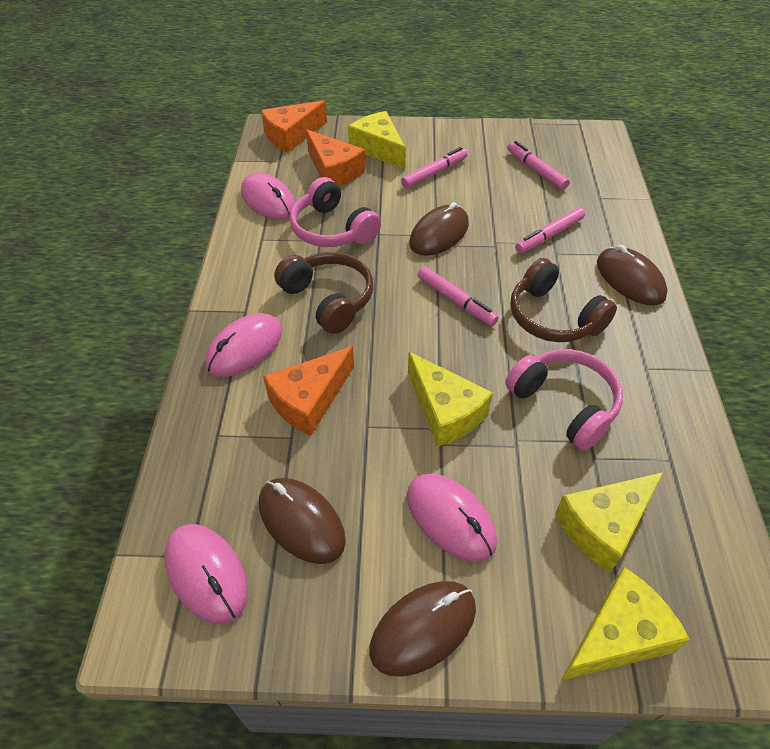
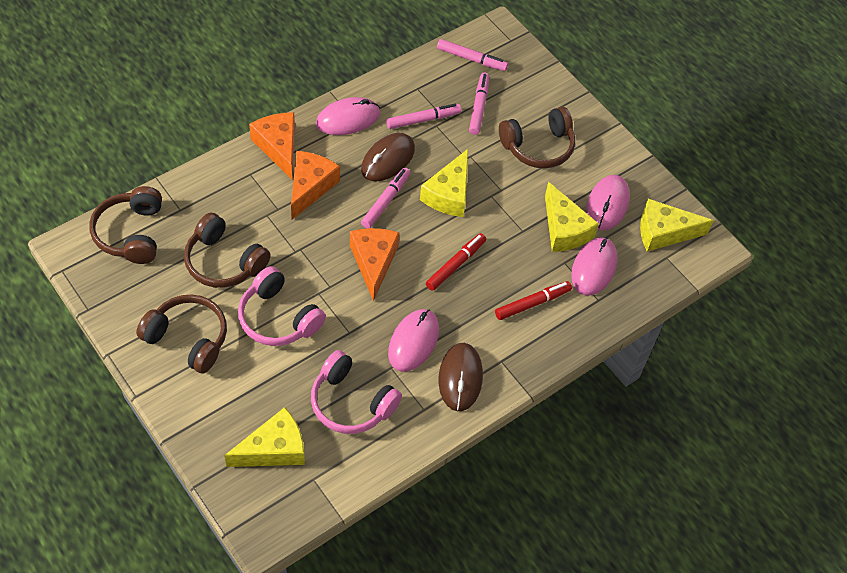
brown headphones: 2 -> 4
brown mouse: 4 -> 2
red marker: 0 -> 2

